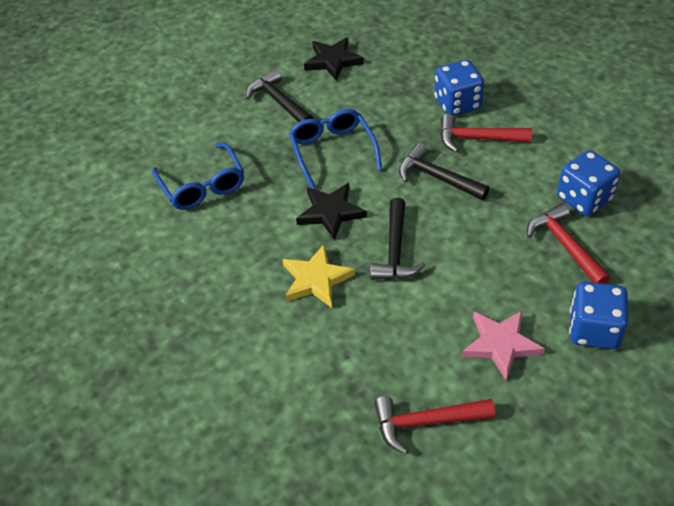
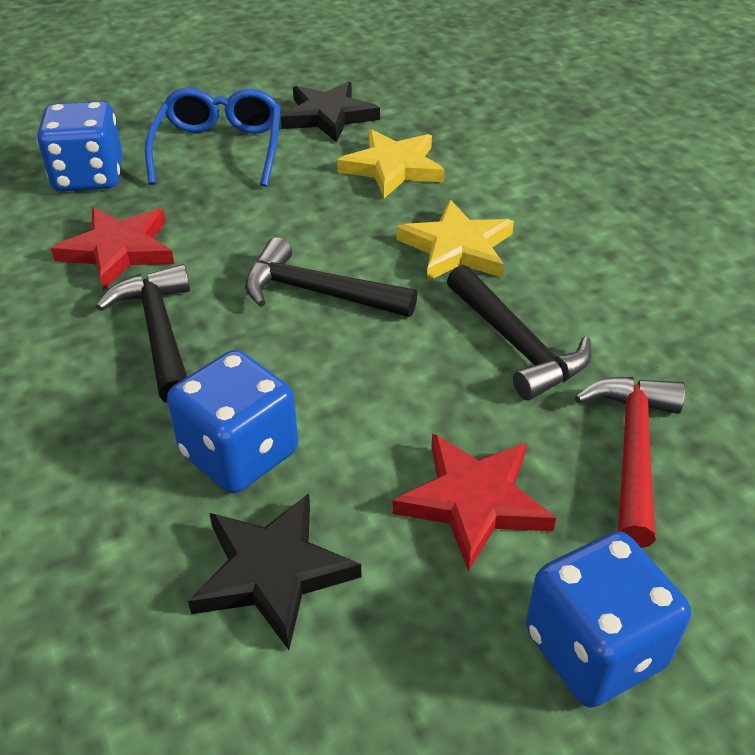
blue glasses: 2 -> 1
pink star: 1 -> 0
red hammer: 3 -> 1
red star: 0 -> 2
yellow star: 1 -> 2

